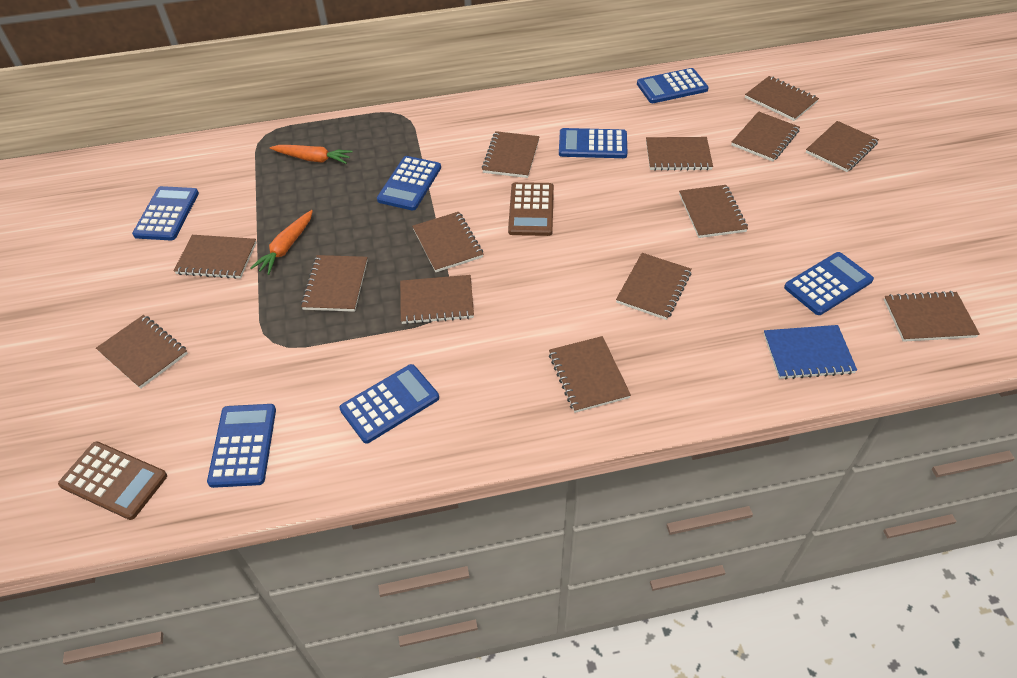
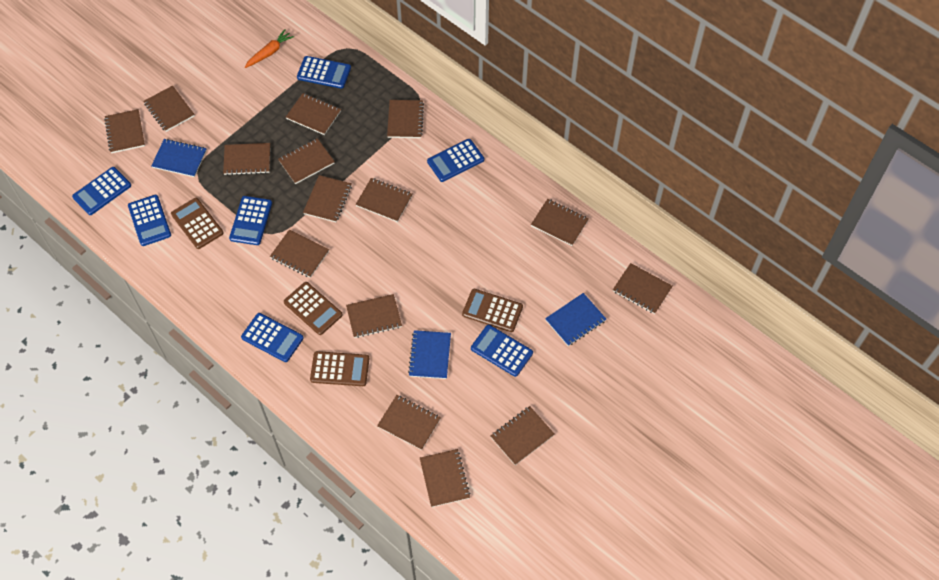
blue notebook: 1 -> 3
brown calculator: 2 -> 4
brown notebook: 14 -> 15
orange carrot: 2 -> 1

